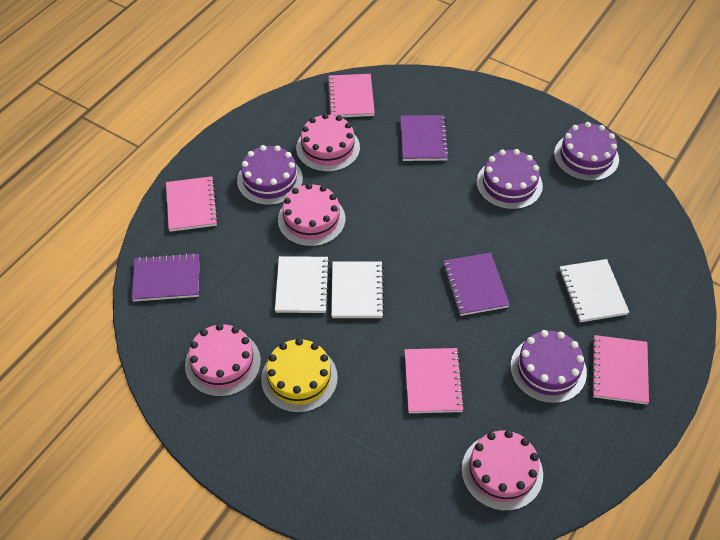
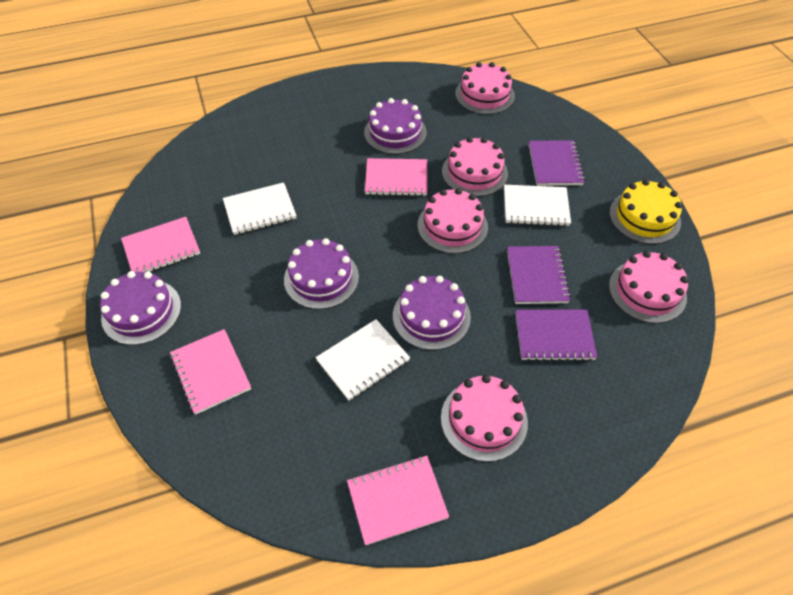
pink cake: 4 -> 5

